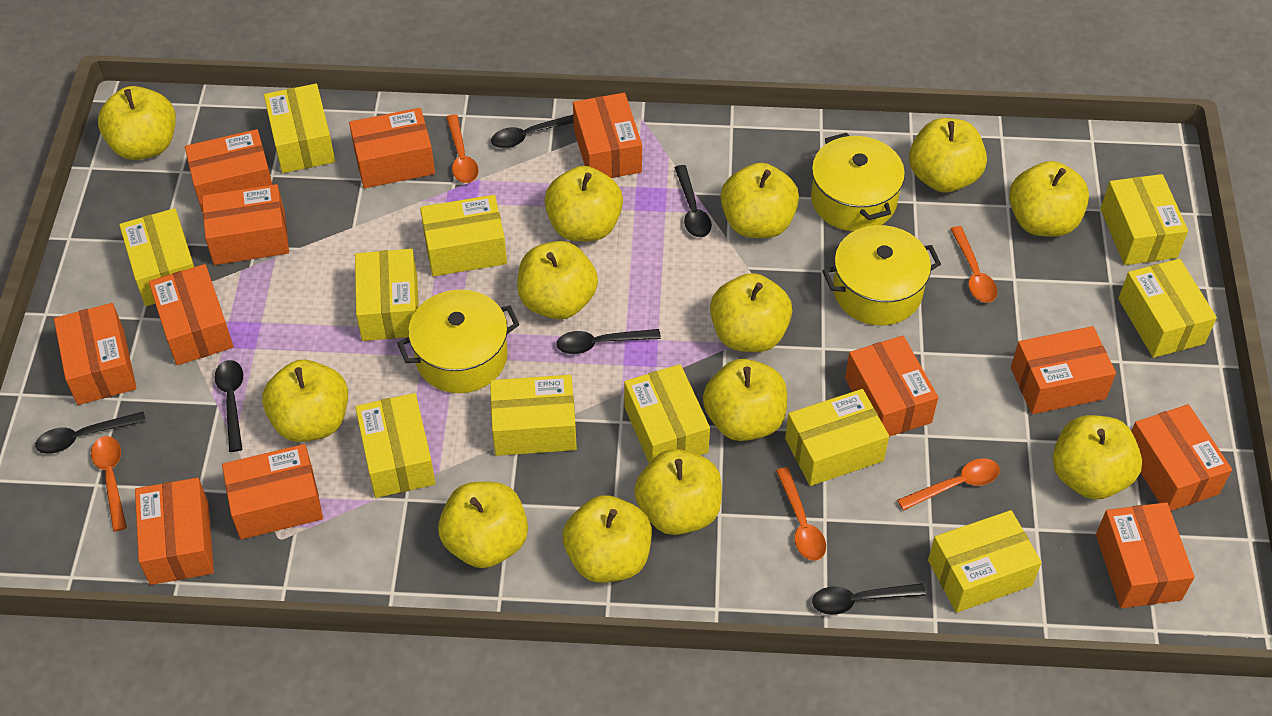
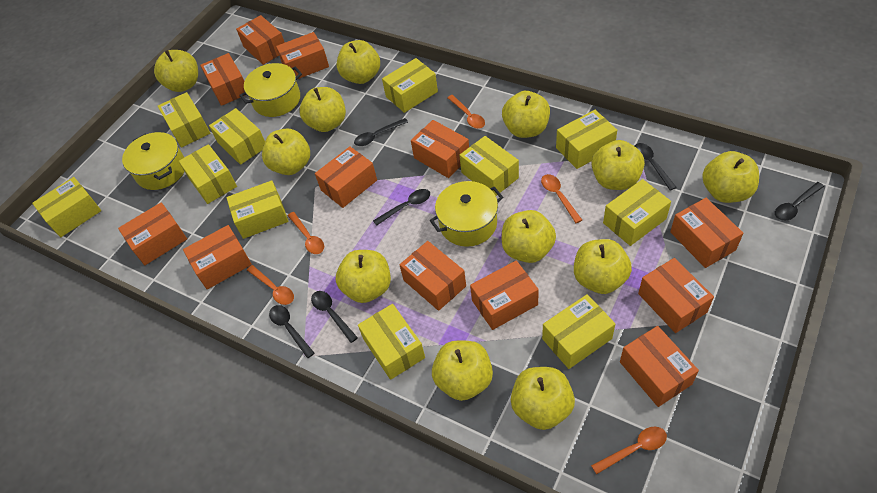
yellow apple: 13 -> 12

